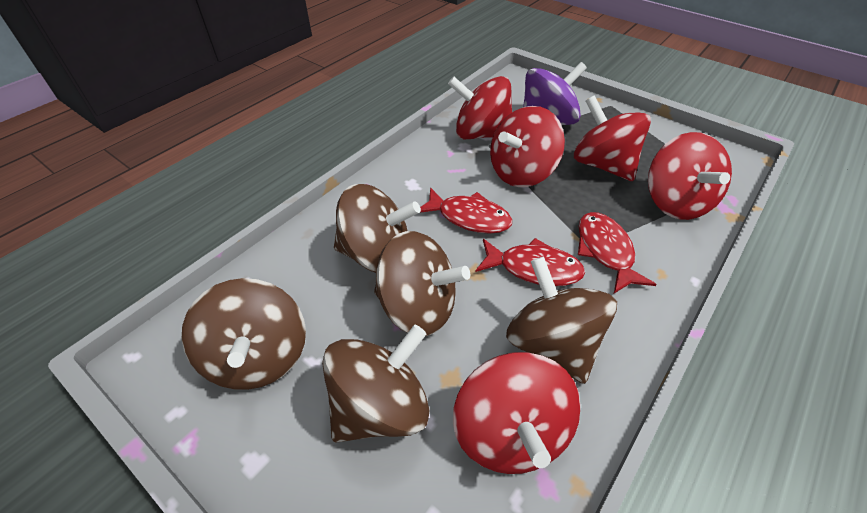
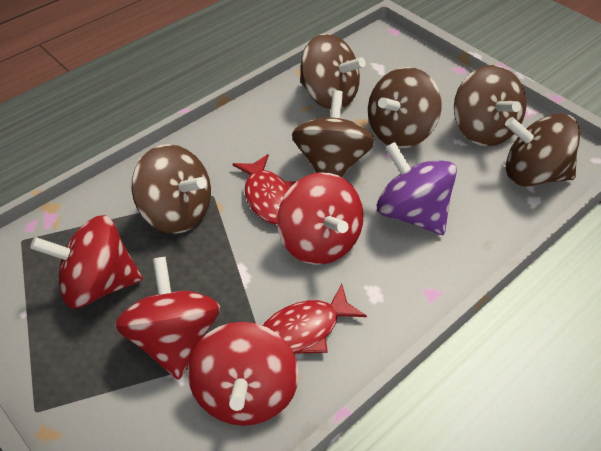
brown spinning top: 5 -> 6
red fish: 3 -> 2
red spinning top: 5 -> 4

